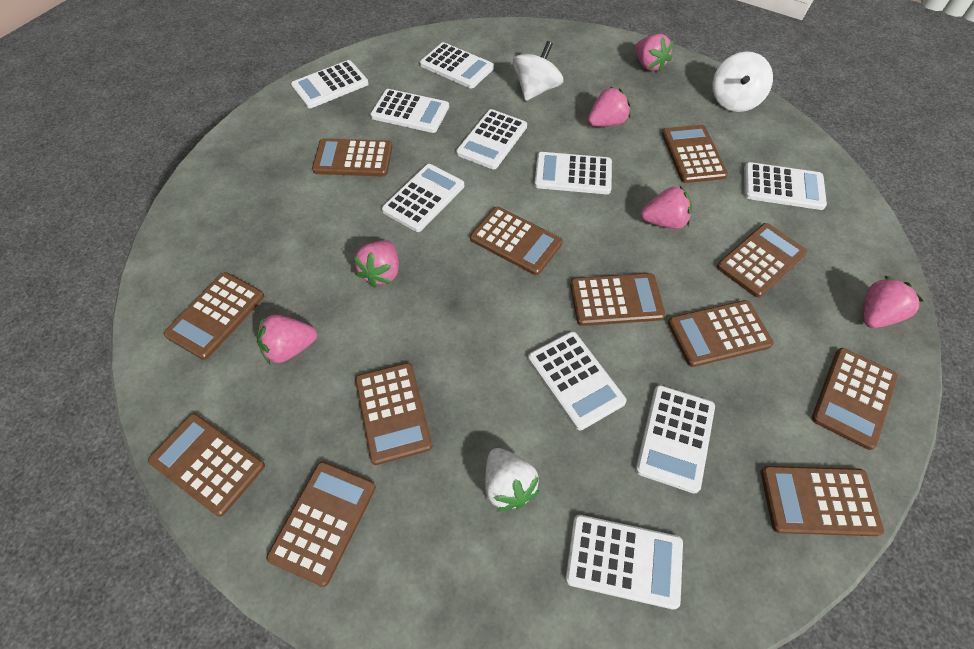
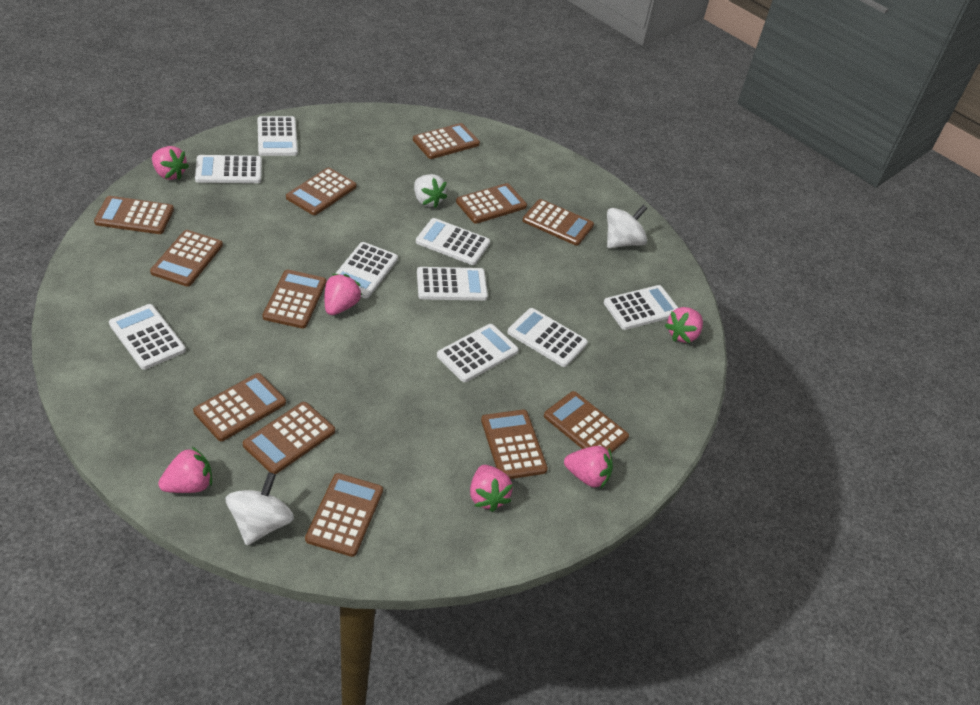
white calculator: 10 -> 9

